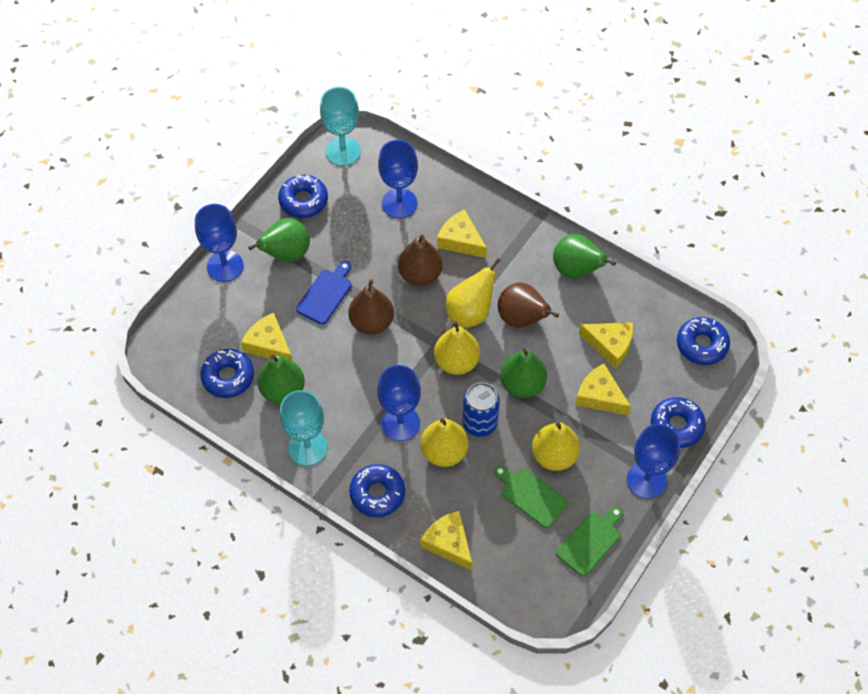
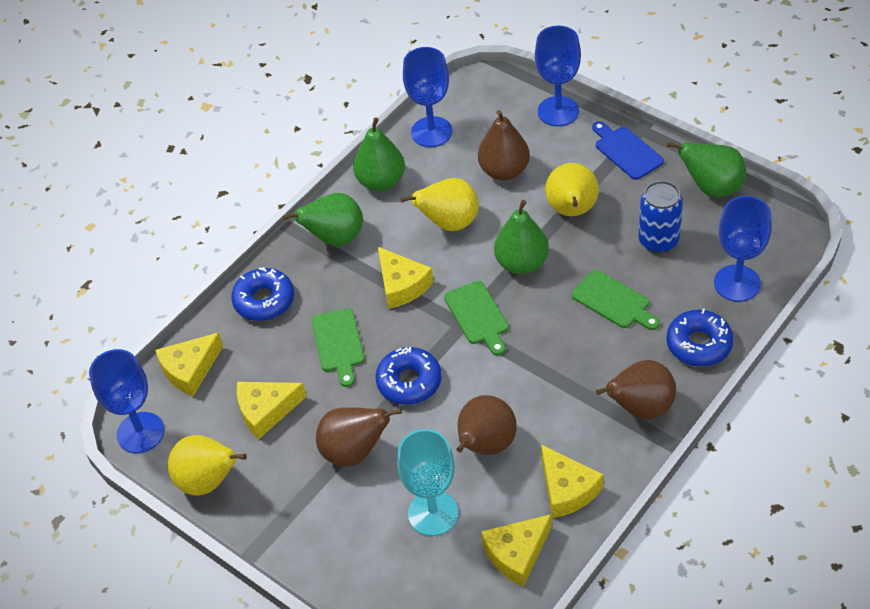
blue donut: 5 -> 3
brown pear: 3 -> 4
green cutting board: 2 -> 3
turquoise goblet: 2 -> 1
yellow pear: 4 -> 3

